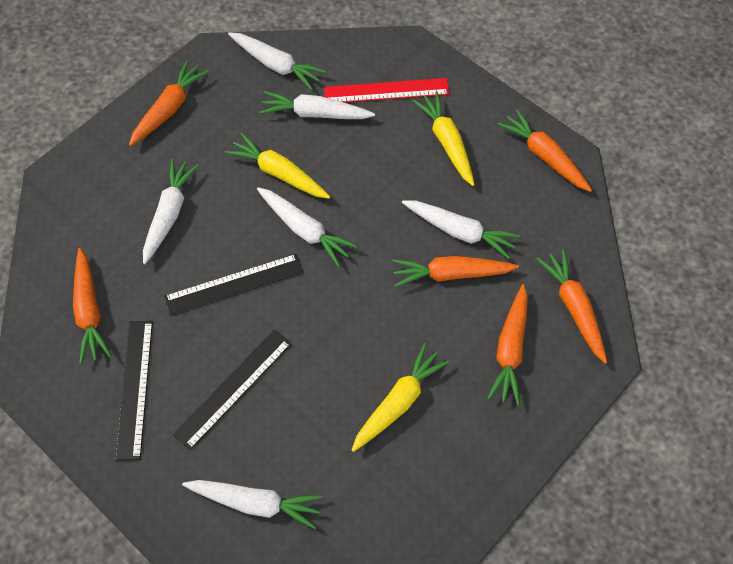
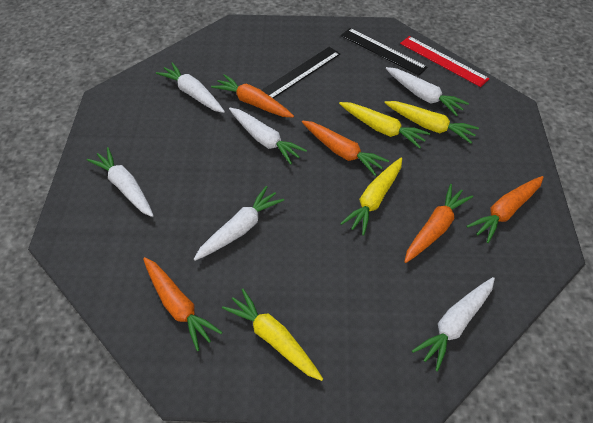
black ruler: 3 -> 2
orange carrot: 6 -> 5
yellow carrot: 3 -> 4

